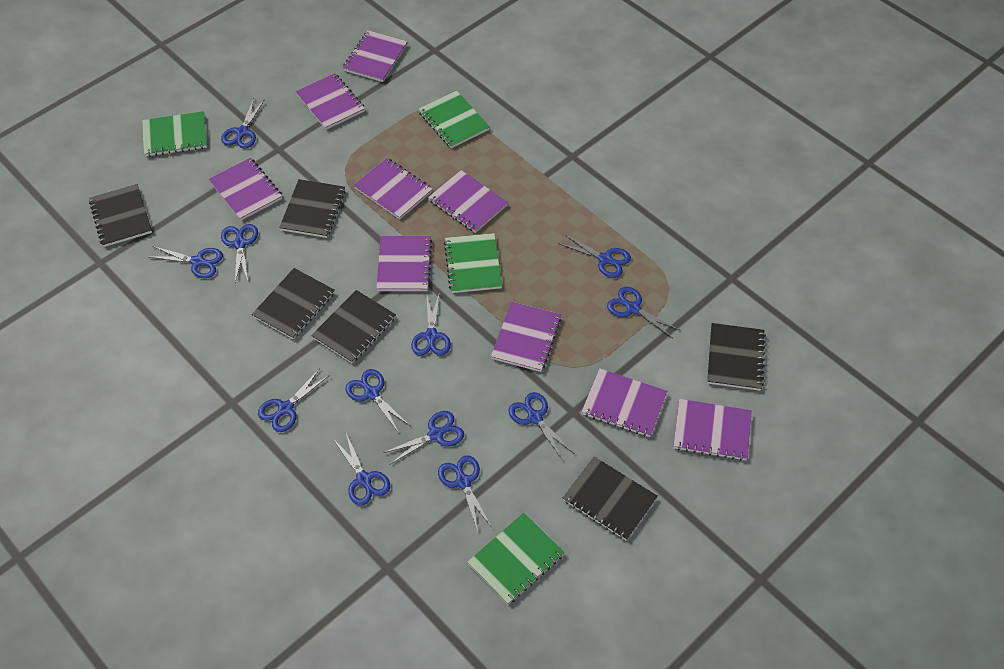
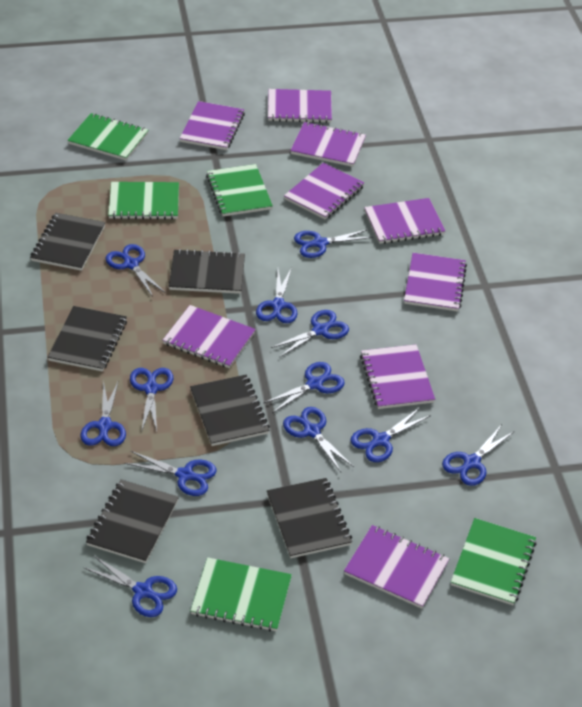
green notebook: 4 -> 5

